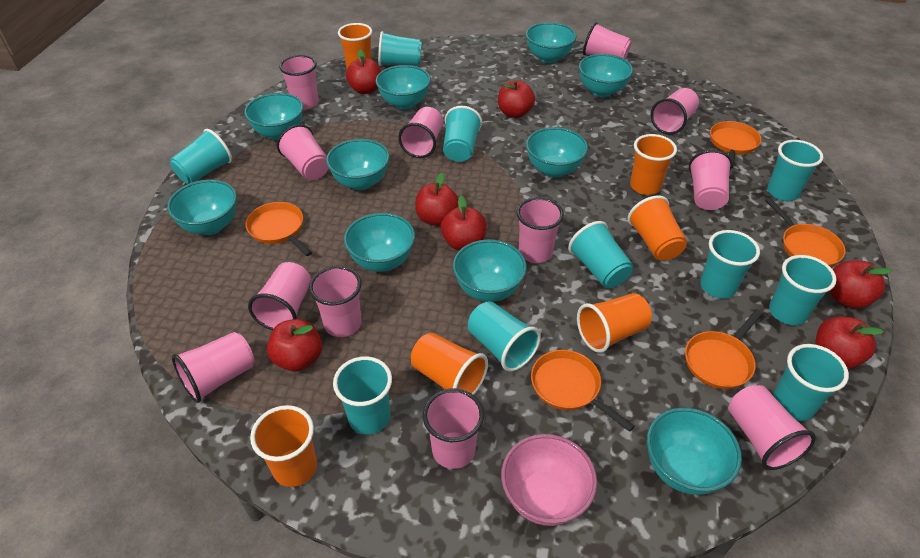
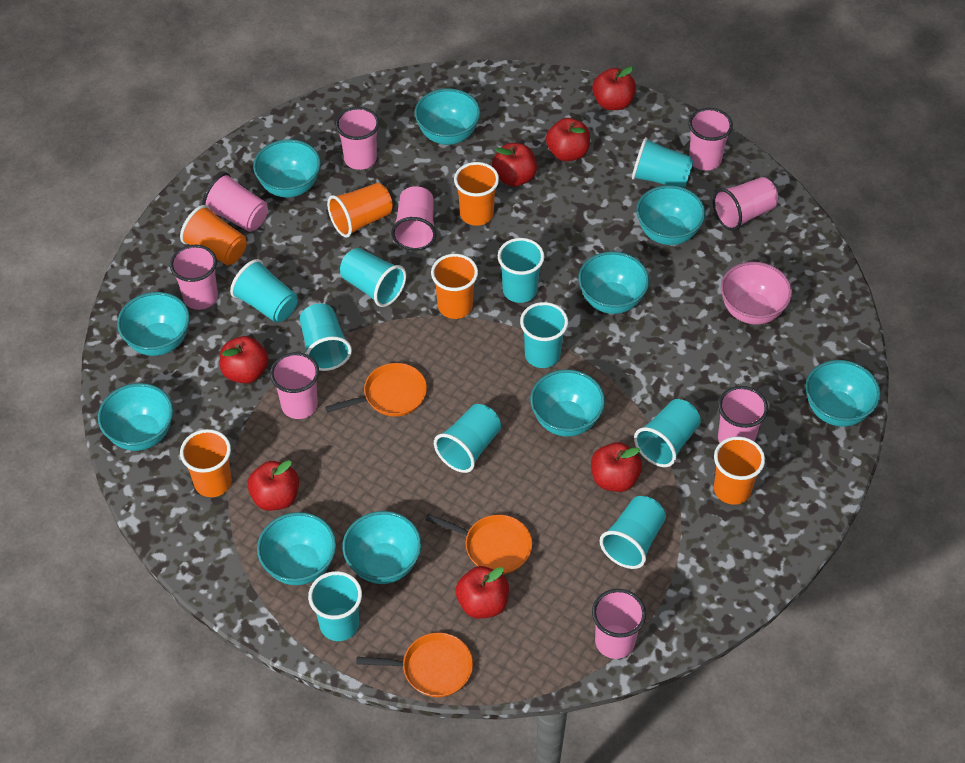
orange pan: 5 -> 3
pink cup: 12 -> 9

